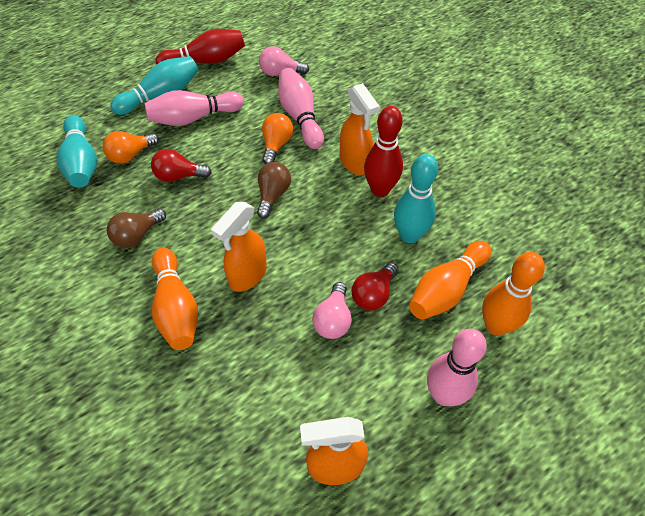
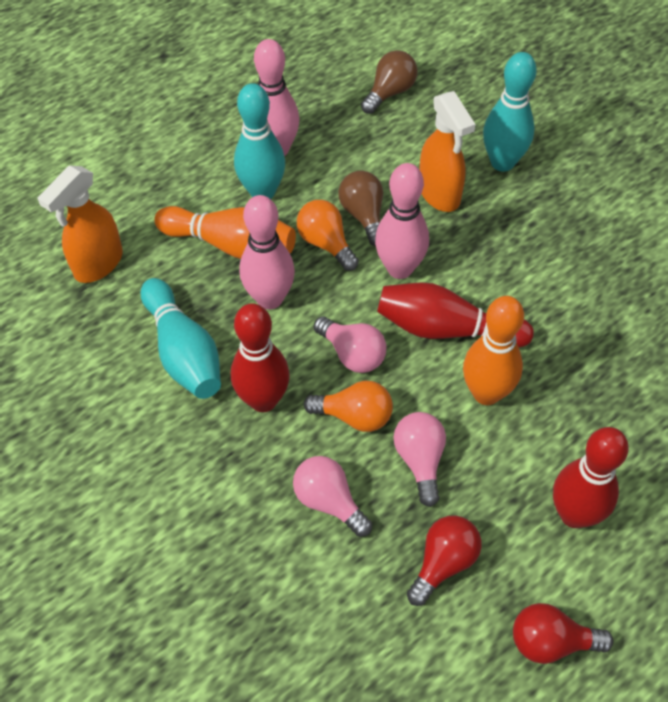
orange bowling pin: 3 -> 2
orange spray bottle: 3 -> 2
pink light bulb: 2 -> 3
red bowling pin: 2 -> 3

